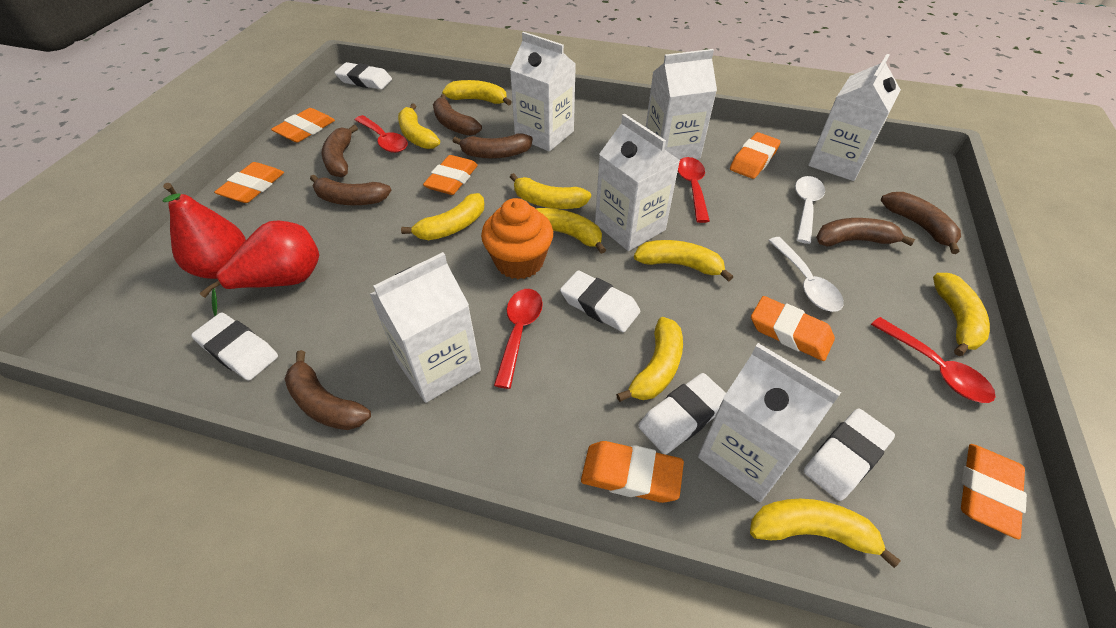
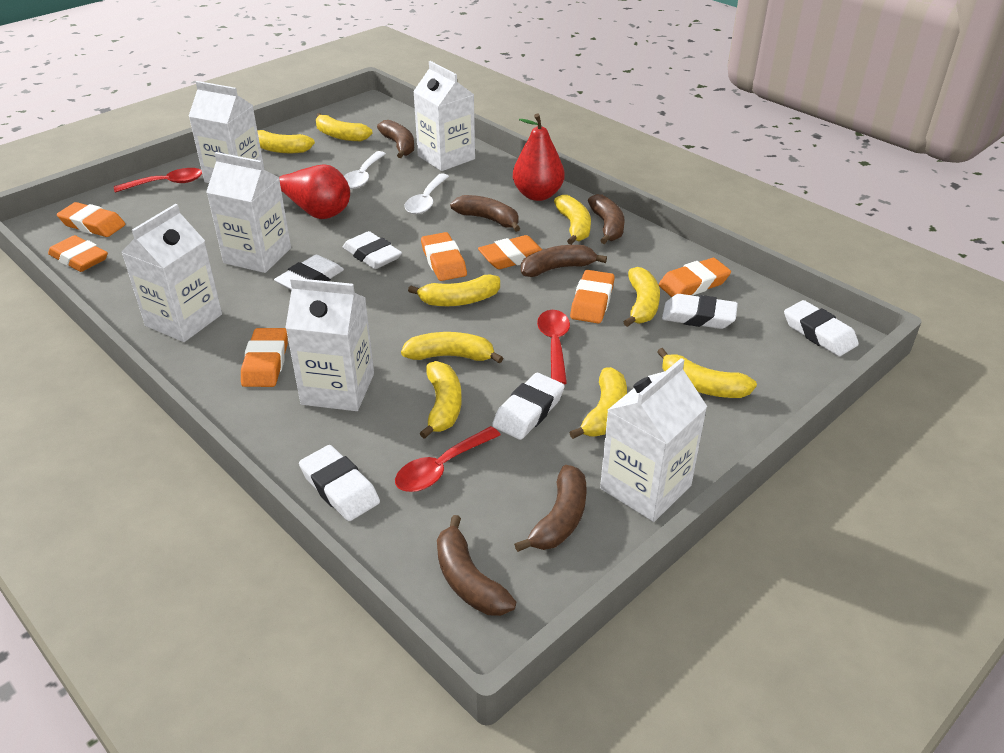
brown banana: 7 -> 6
orange cupcake: 1 -> 0
red spoon: 4 -> 3
white eraser: 5 -> 6

